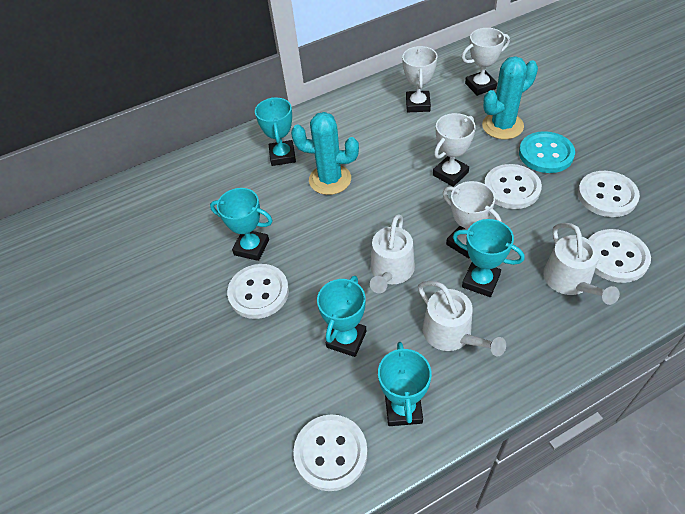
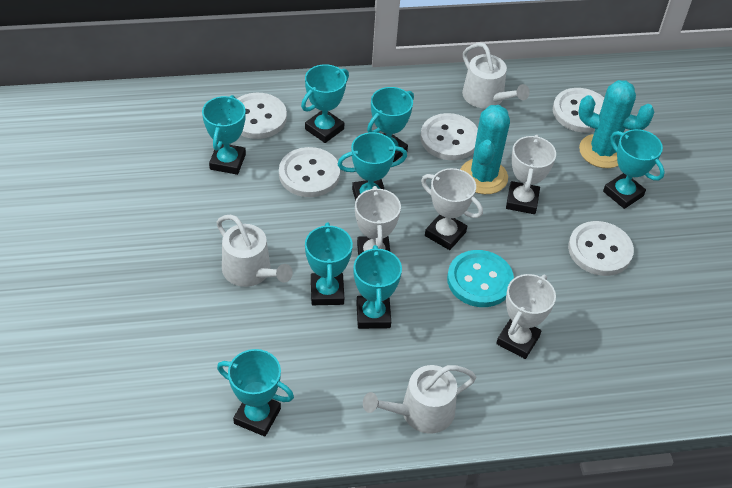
turquoise trophy: 5 -> 8

